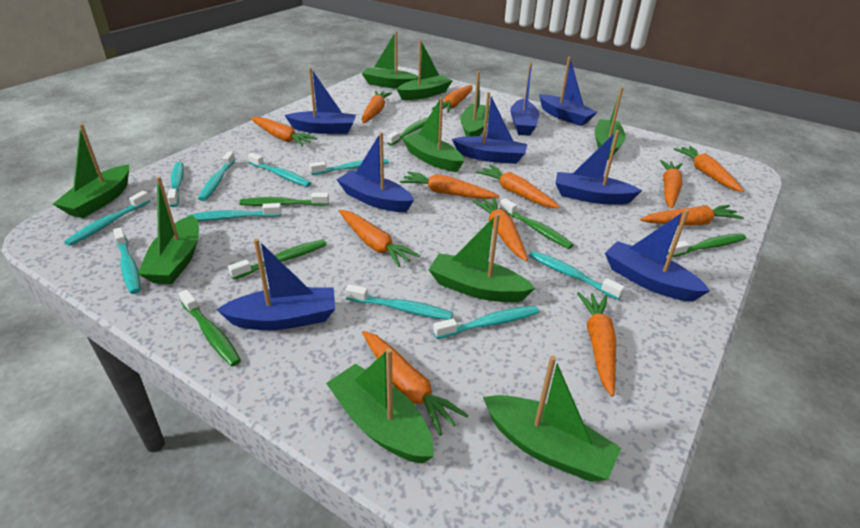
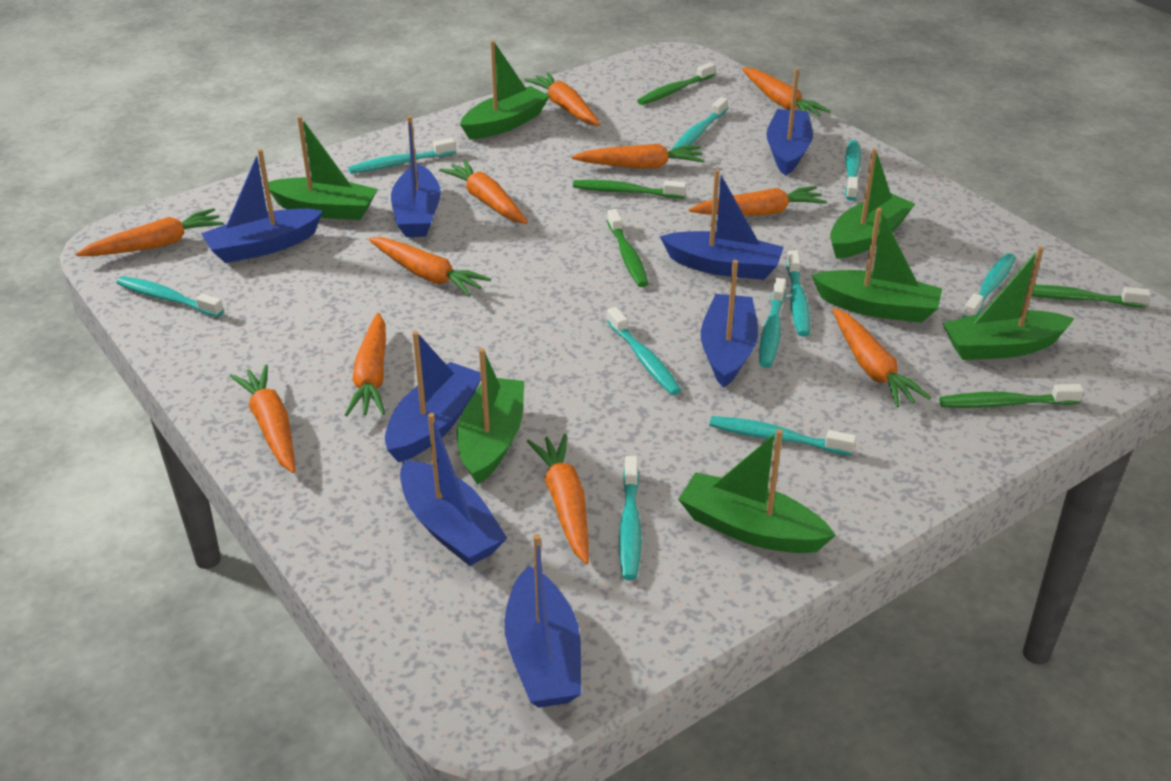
green boat: 10 -> 7
green toothbrush: 6 -> 5
orange carrot: 12 -> 11

